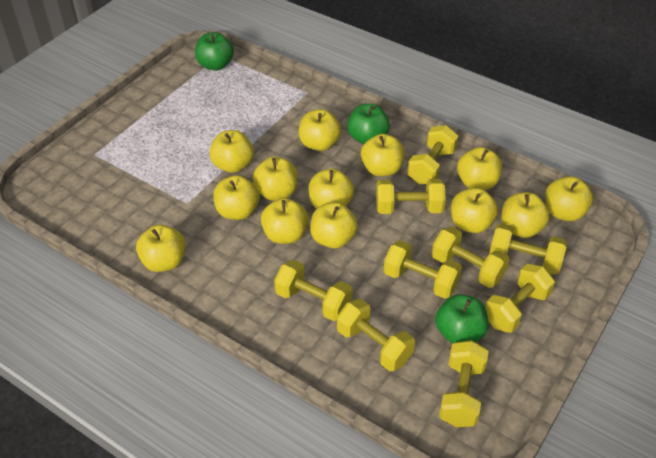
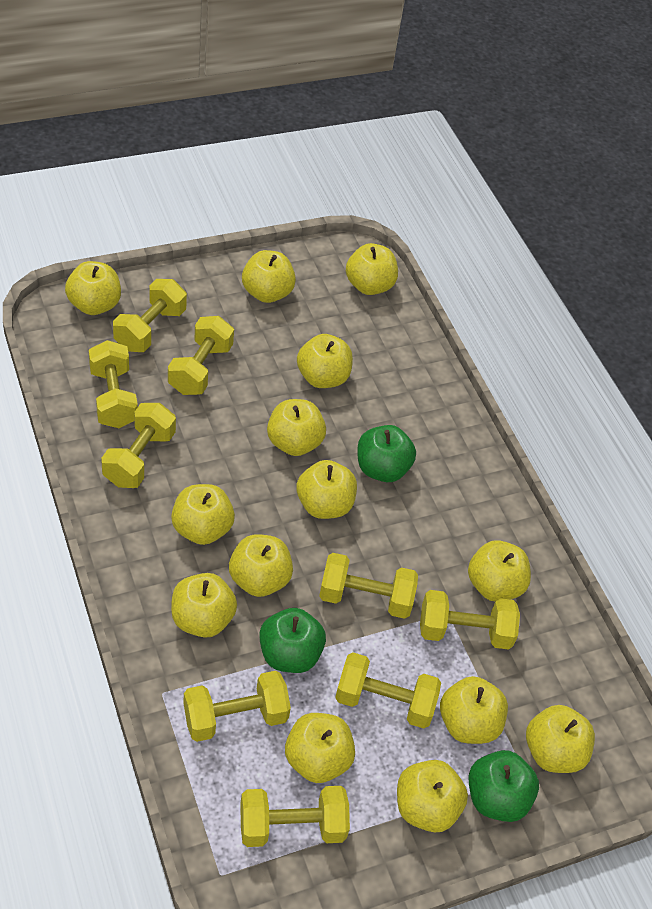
yellow apple: 13 -> 14

